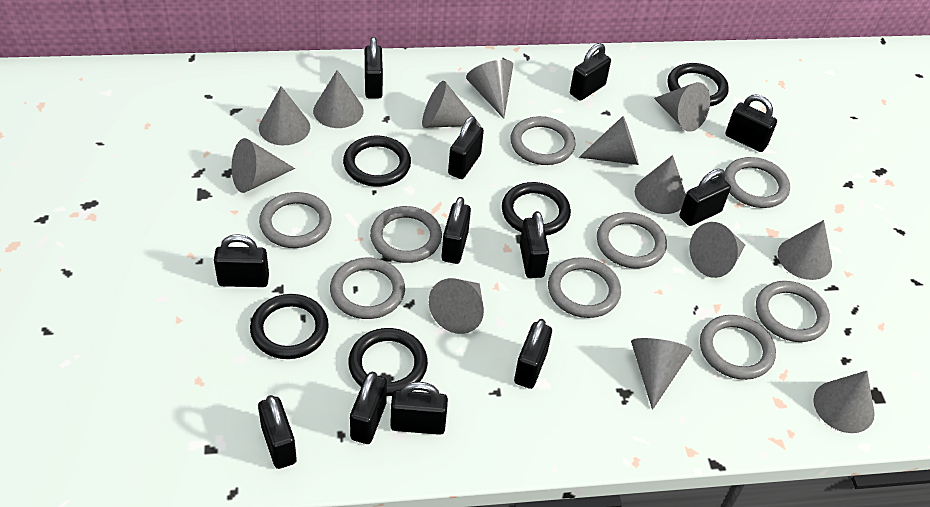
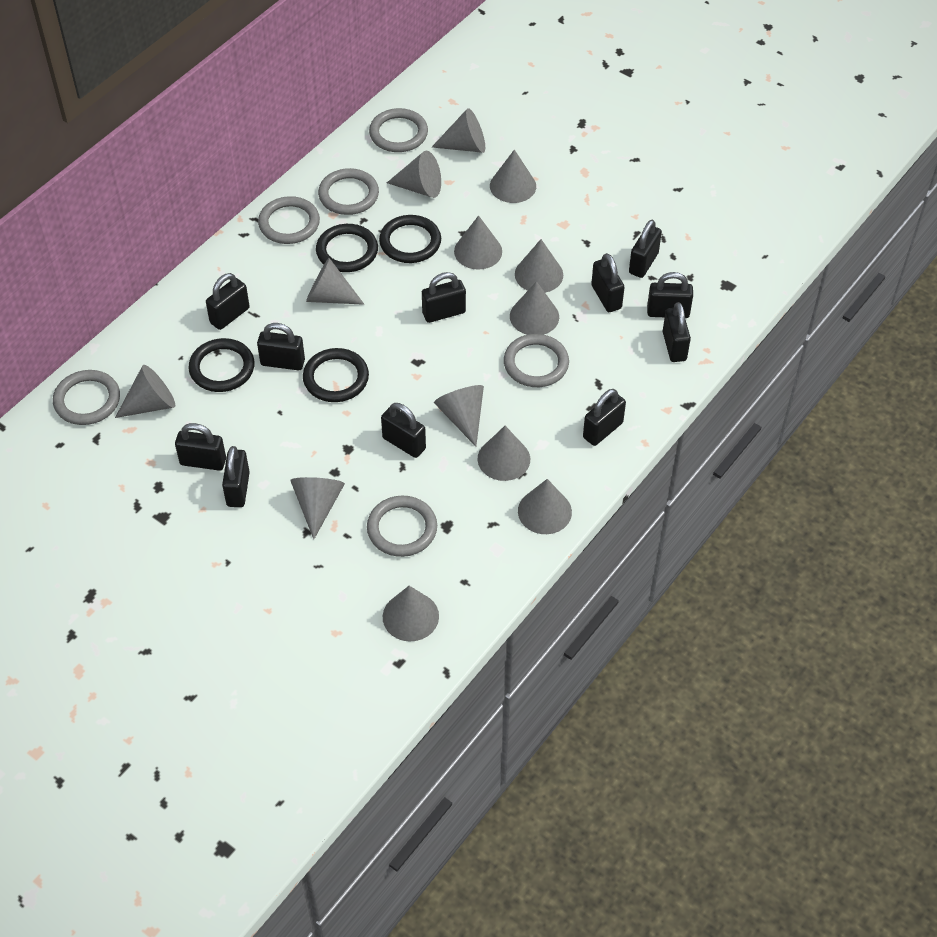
black padlock: 12 -> 11
black ring: 5 -> 4
grey ring: 9 -> 6

